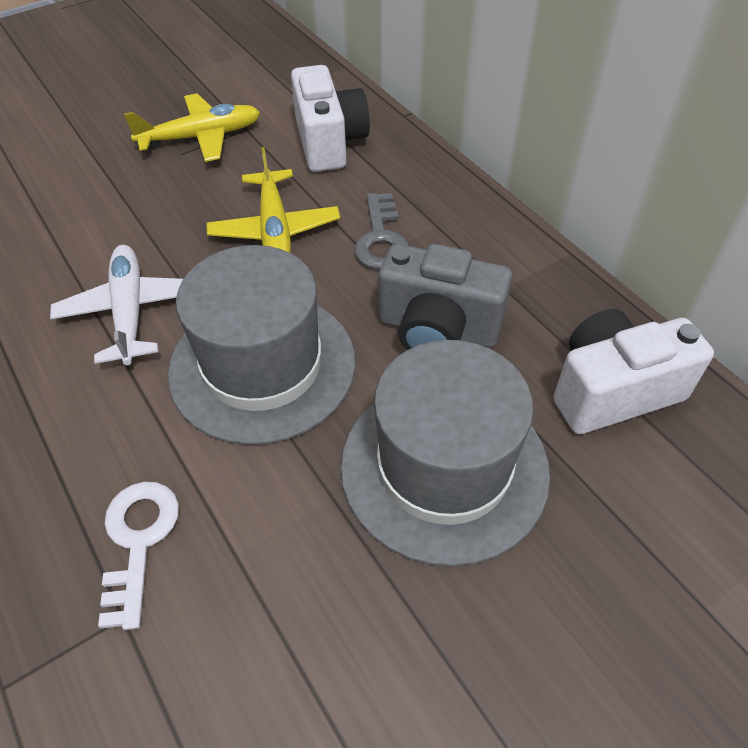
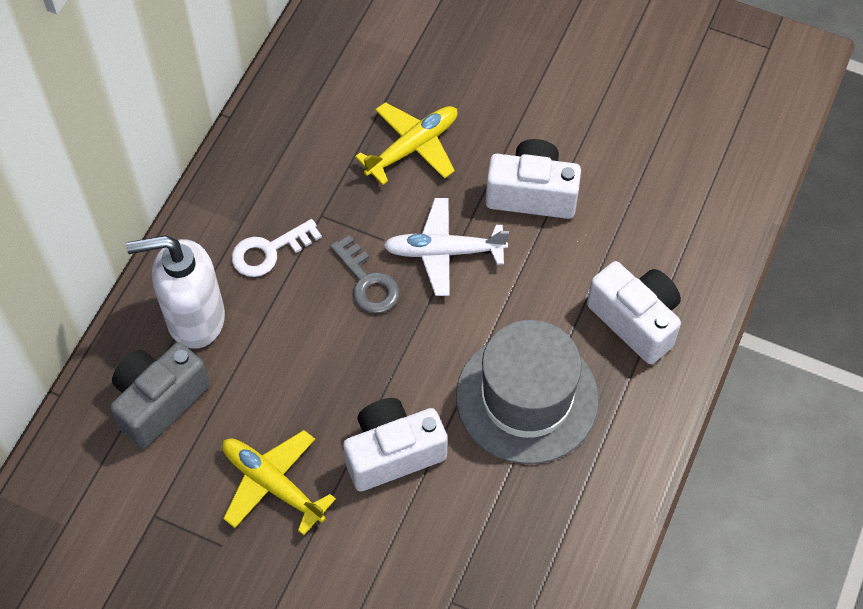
grey hat: 2 -> 1
white camera: 2 -> 3
white soap dispenser: 0 -> 1

